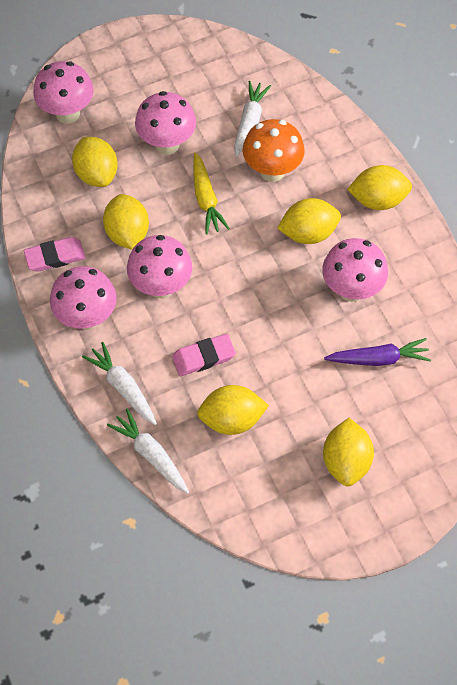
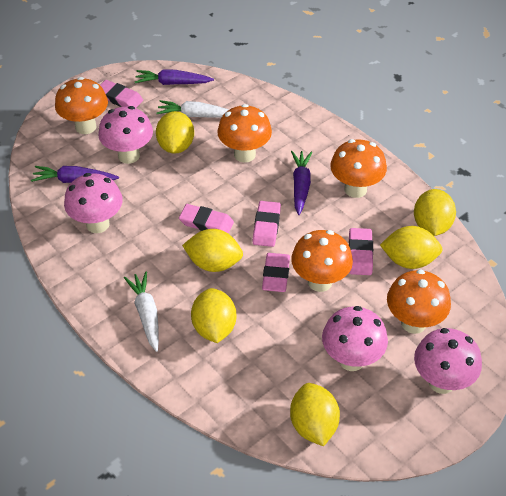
orange mushroom: 1 -> 5
pink eraser: 2 -> 5
pink mushroom: 5 -> 4
purple carrot: 1 -> 3
white carrot: 3 -> 2
yellow carrot: 1 -> 0

